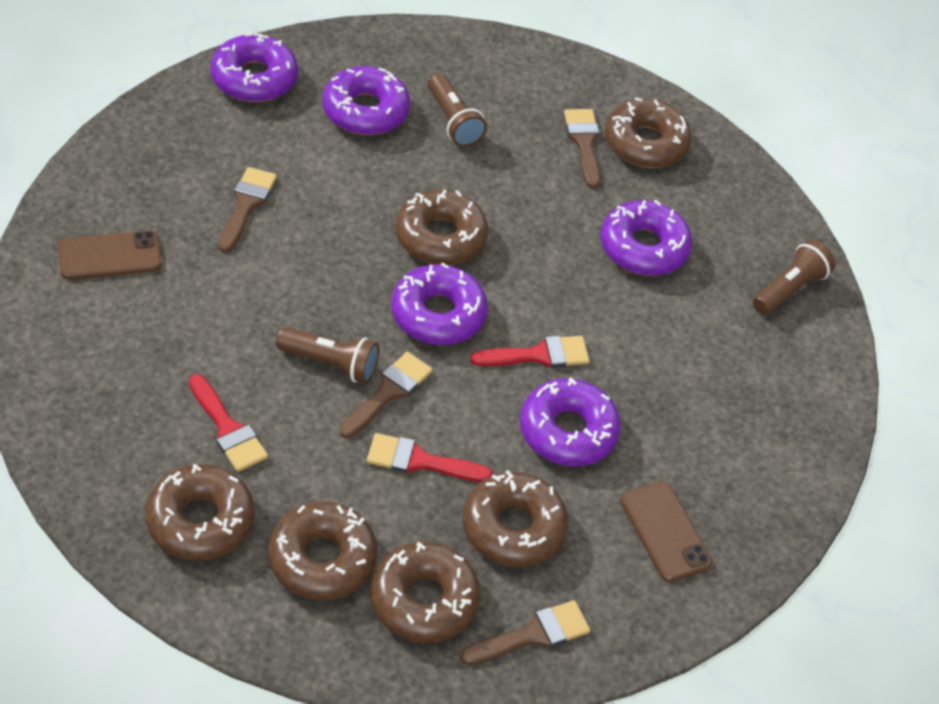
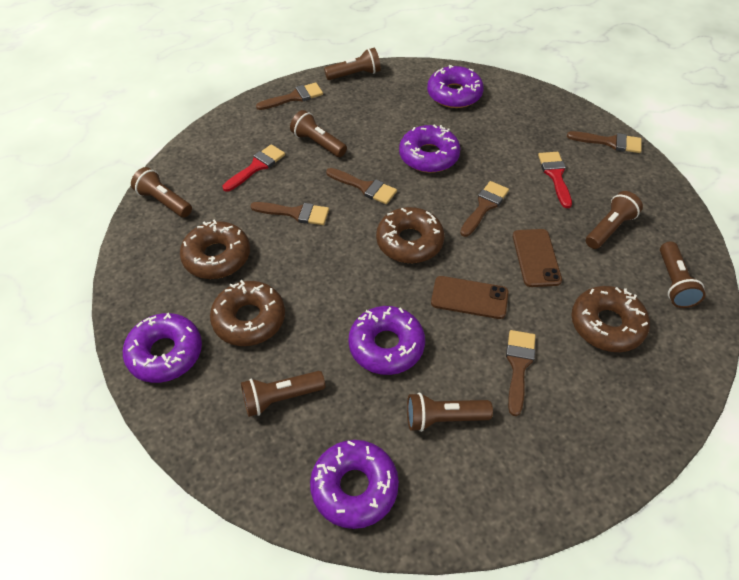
brown brush: 4 -> 6
brown donut: 6 -> 4
brown flashlight: 3 -> 7
red brush: 3 -> 2

